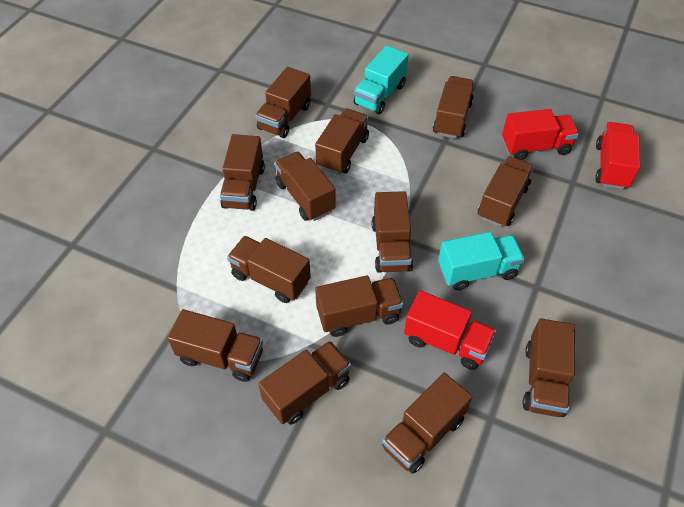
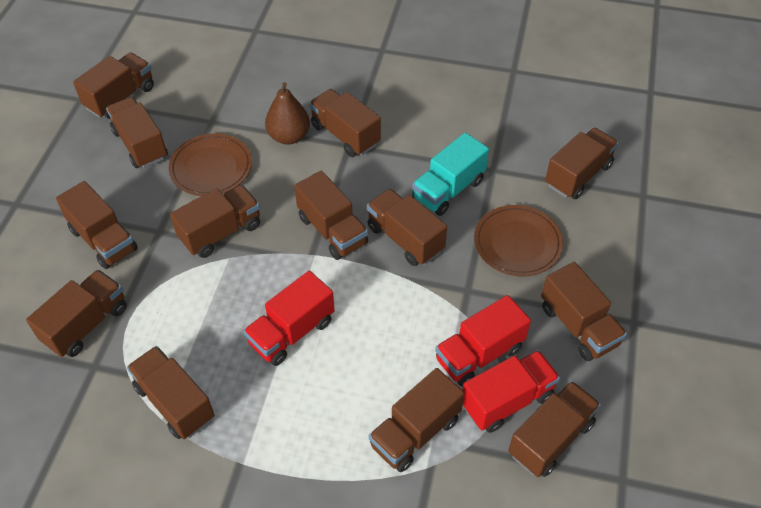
brown pear: 0 -> 1
brown plate: 0 -> 2
turquoise truck: 2 -> 1

